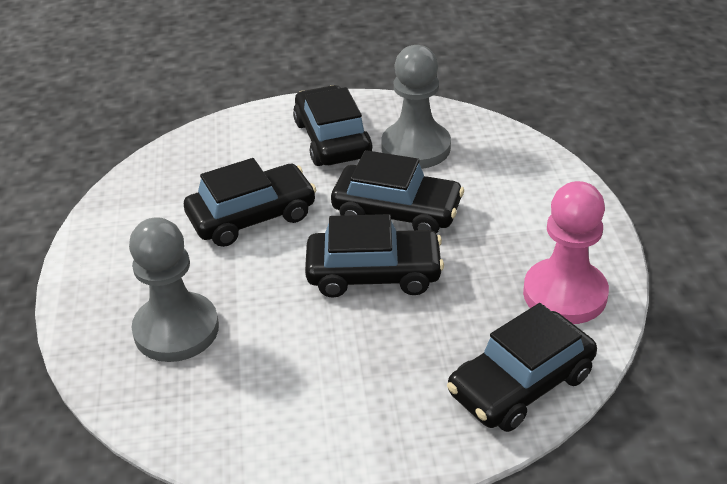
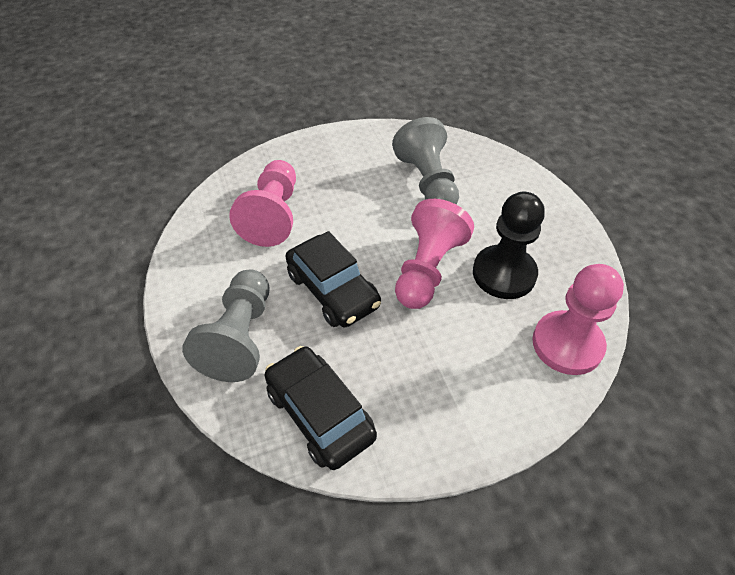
black car: 5 -> 2
black pawn: 0 -> 1
pink pawn: 1 -> 3

